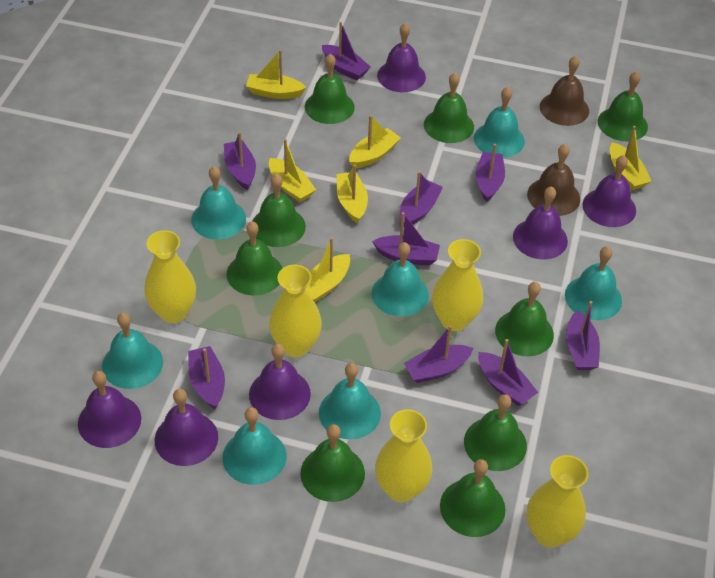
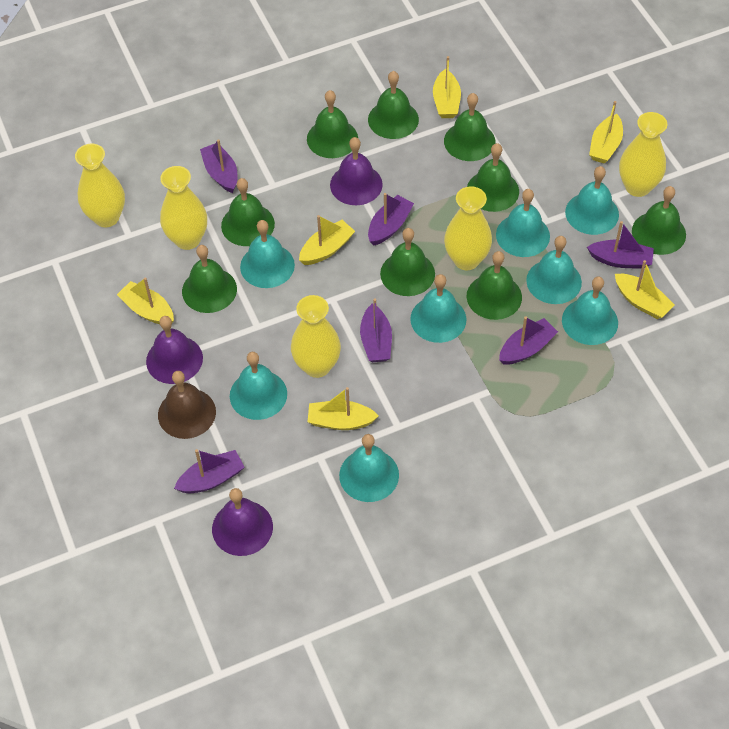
brown bell: 2 -> 1
purple bell: 6 -> 3
purple boat: 9 -> 6
turquoise bell: 7 -> 8

